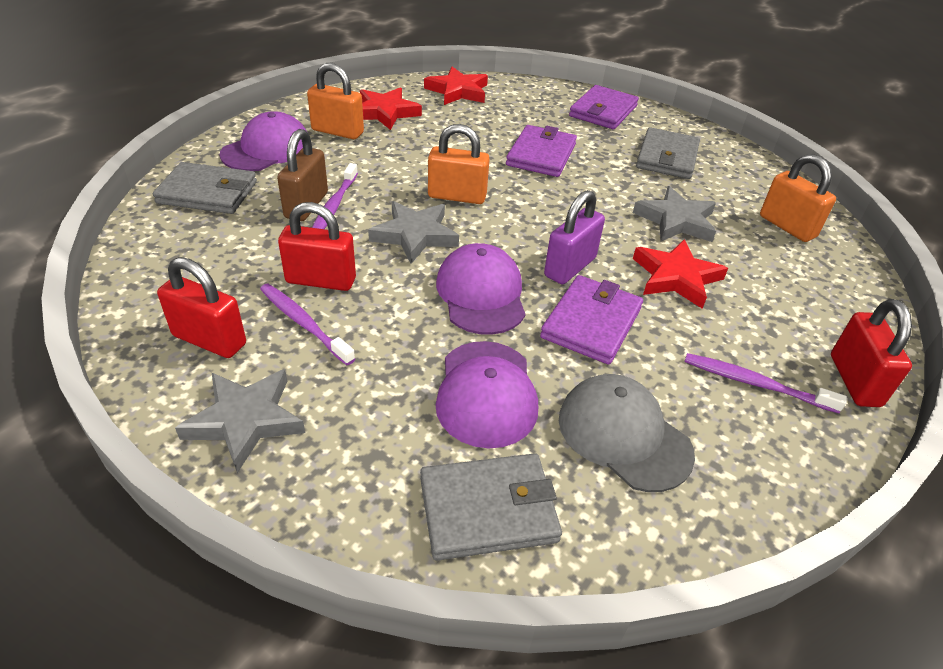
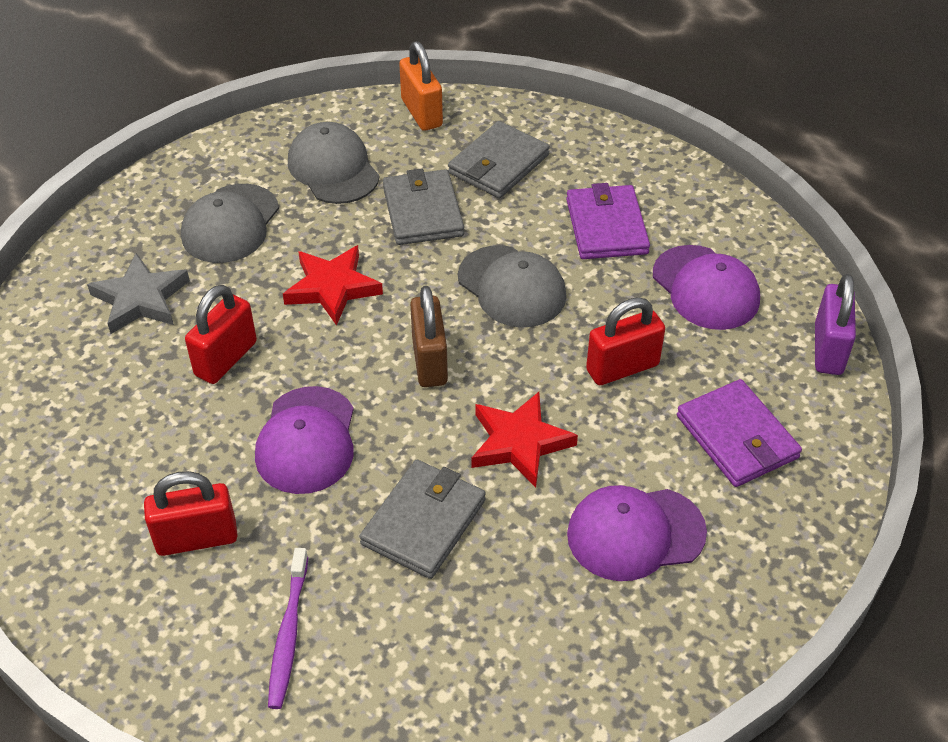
grey cap: 1 -> 3
grey star: 3 -> 1
orange padlock: 3 -> 1
purple toothbrush: 3 -> 1
purple wallet: 3 -> 2
red star: 3 -> 2

